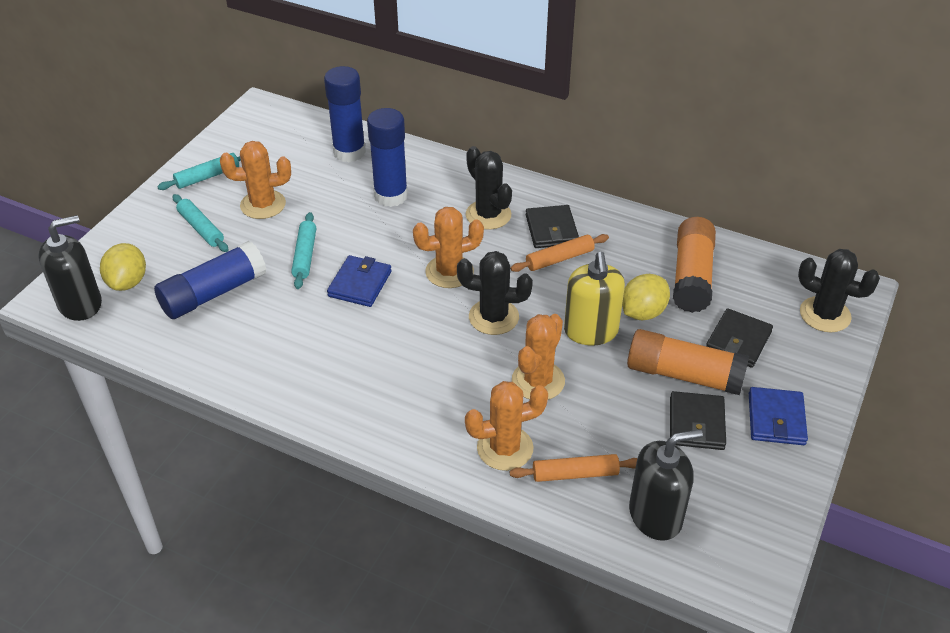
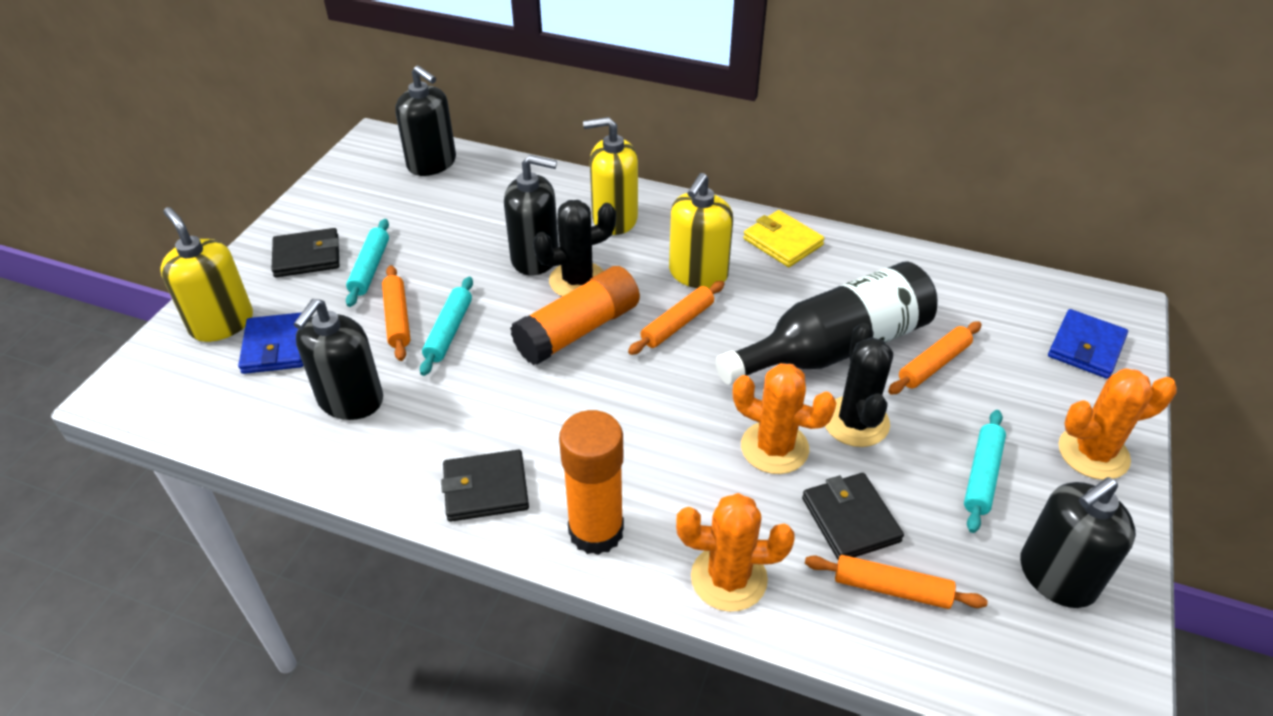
black bottle: 0 -> 1
black cactus: 3 -> 2
black soap dispenser: 2 -> 4
blue glue stick: 3 -> 0
orange cactus: 4 -> 3
orange rolling pin: 2 -> 4
yellow lemon: 2 -> 0
yellow soap dispenser: 1 -> 3
yellow wallet: 0 -> 1

